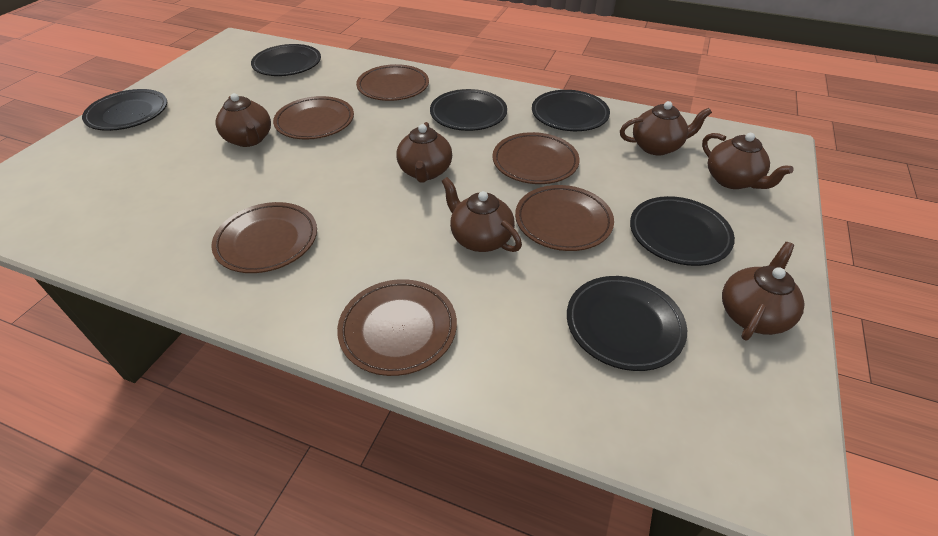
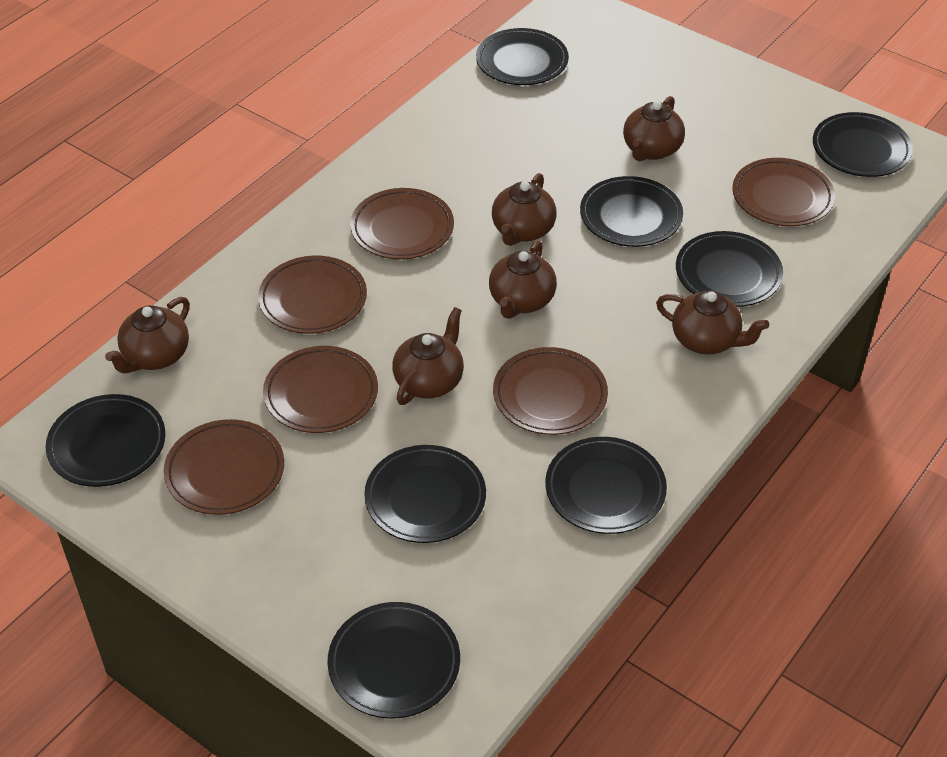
black plate: 6 -> 8

